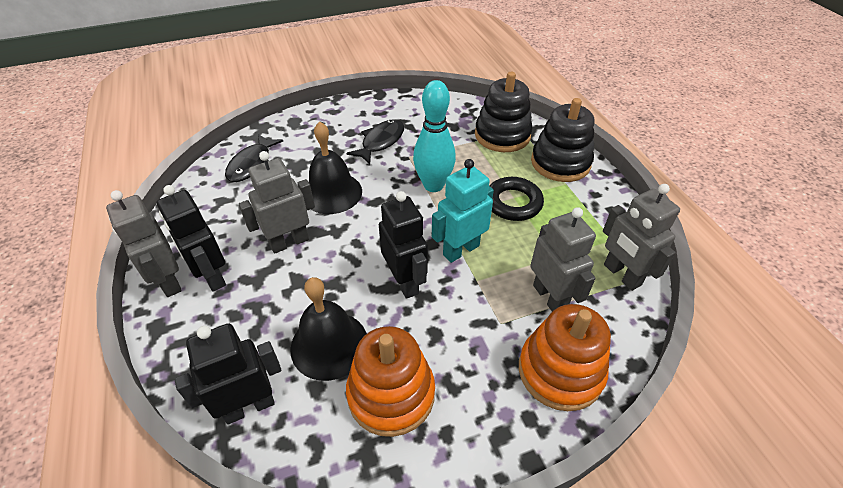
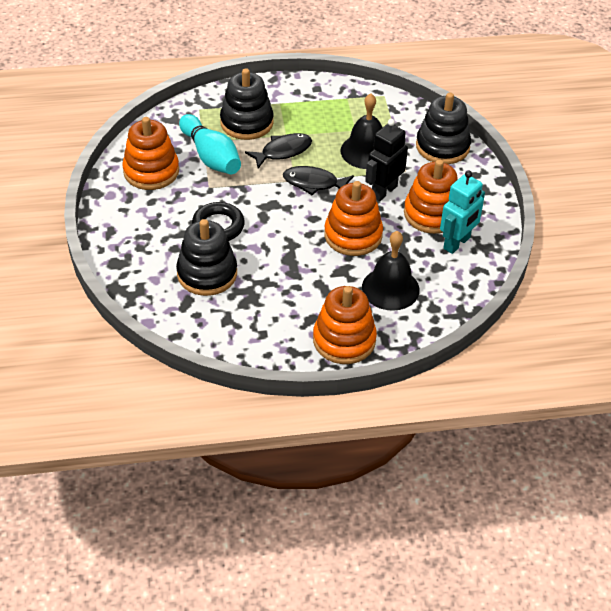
black robot: 3 -> 1
black stacking toy: 2 -> 3
grey robot: 4 -> 0
orange stacking toy: 2 -> 4

